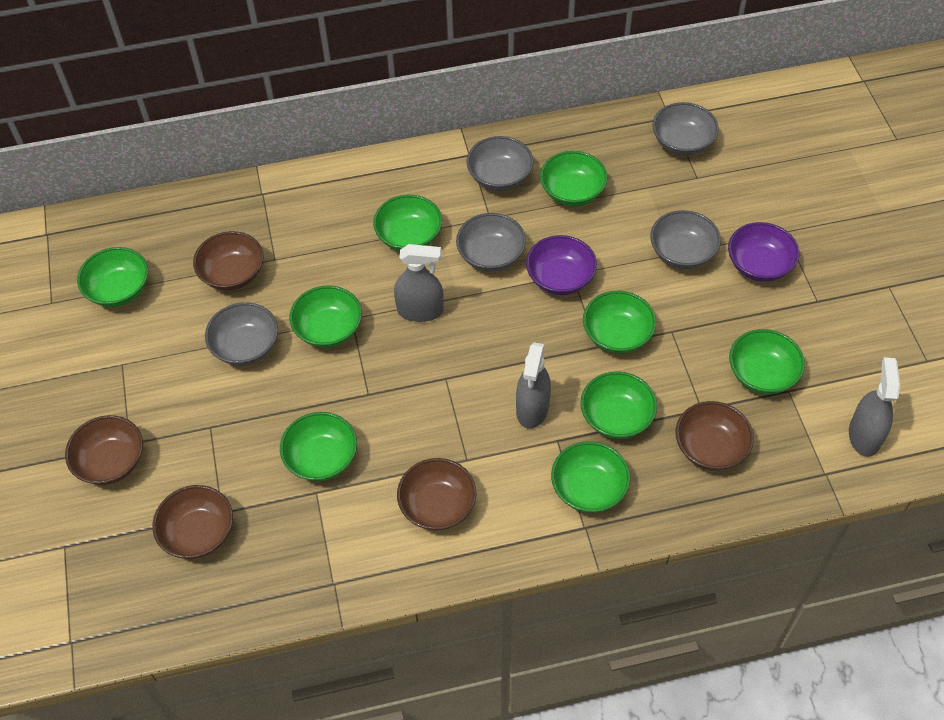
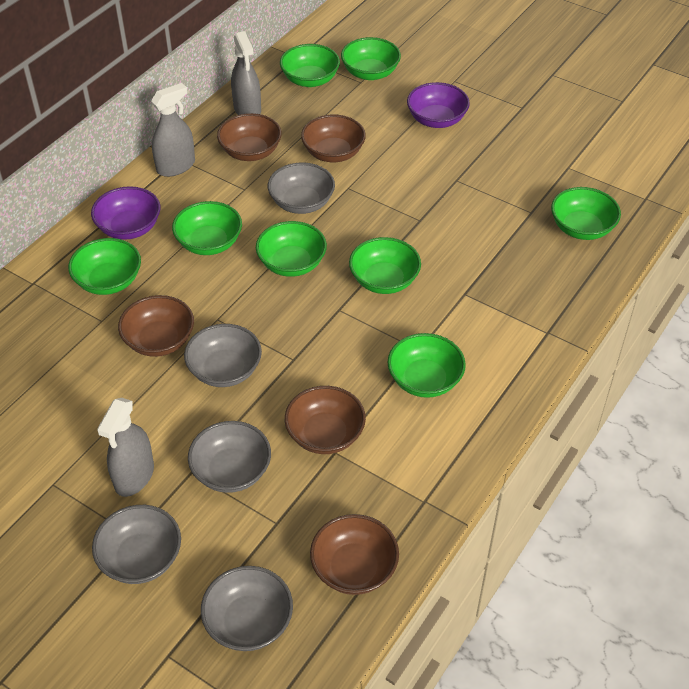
green bowl: 9 -> 8

